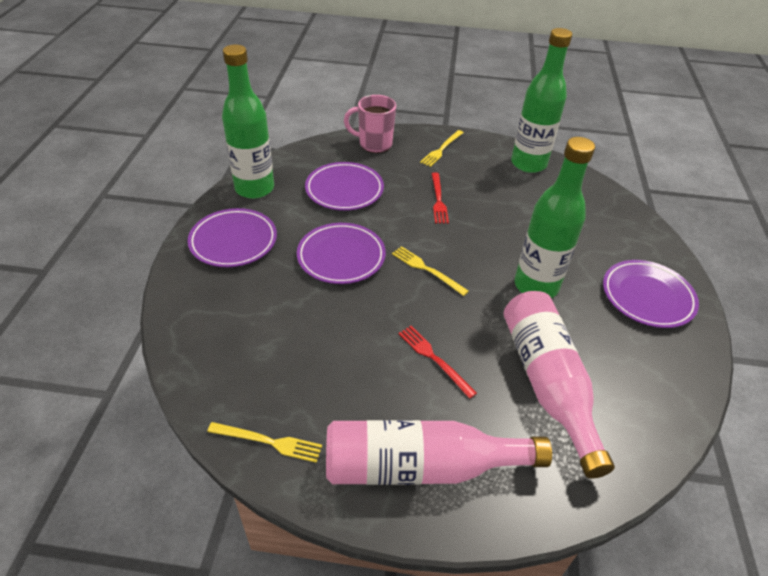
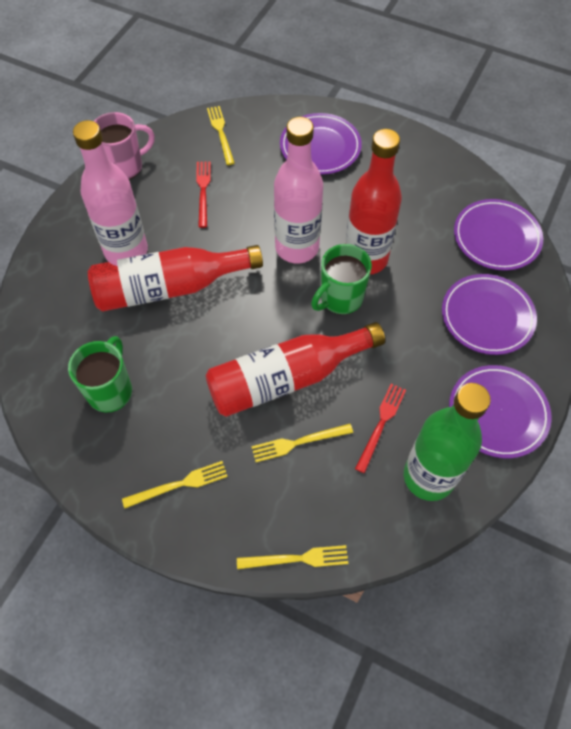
green bottle: 3 -> 1
green mug: 0 -> 2
red bottle: 0 -> 3
yellow fork: 3 -> 4

